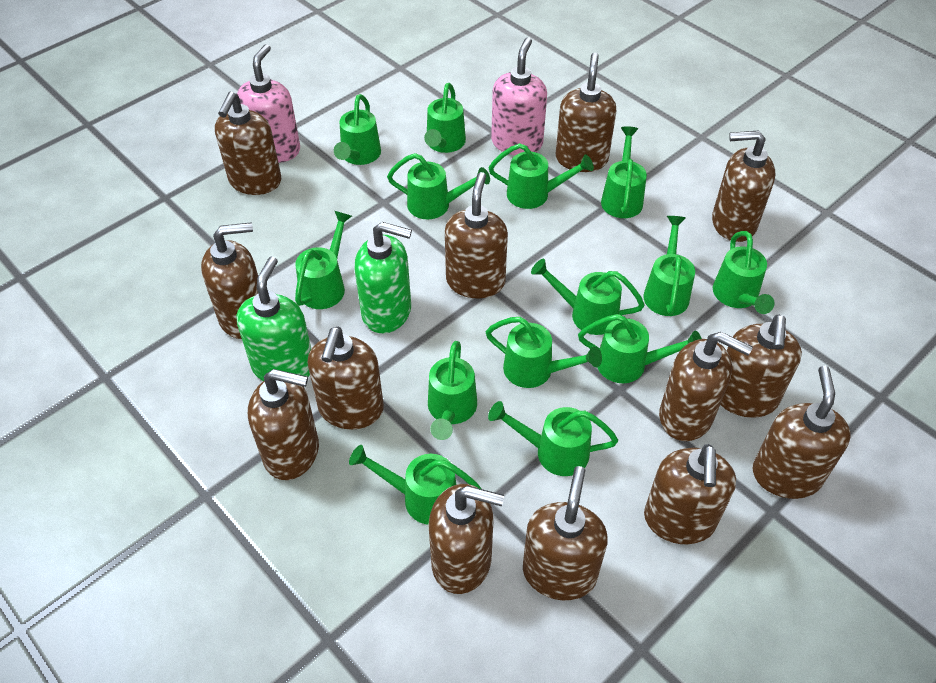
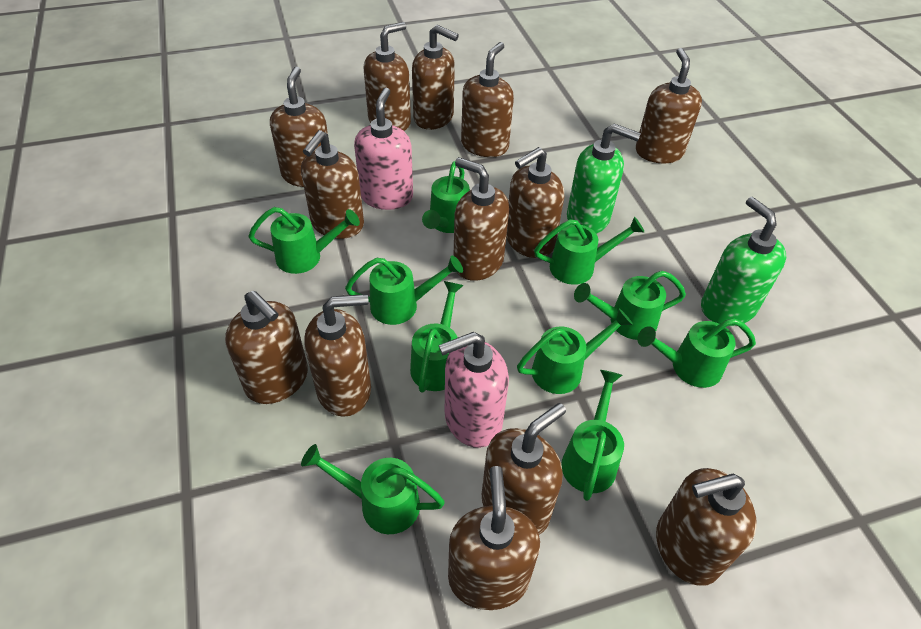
green watering can: 14 -> 10

